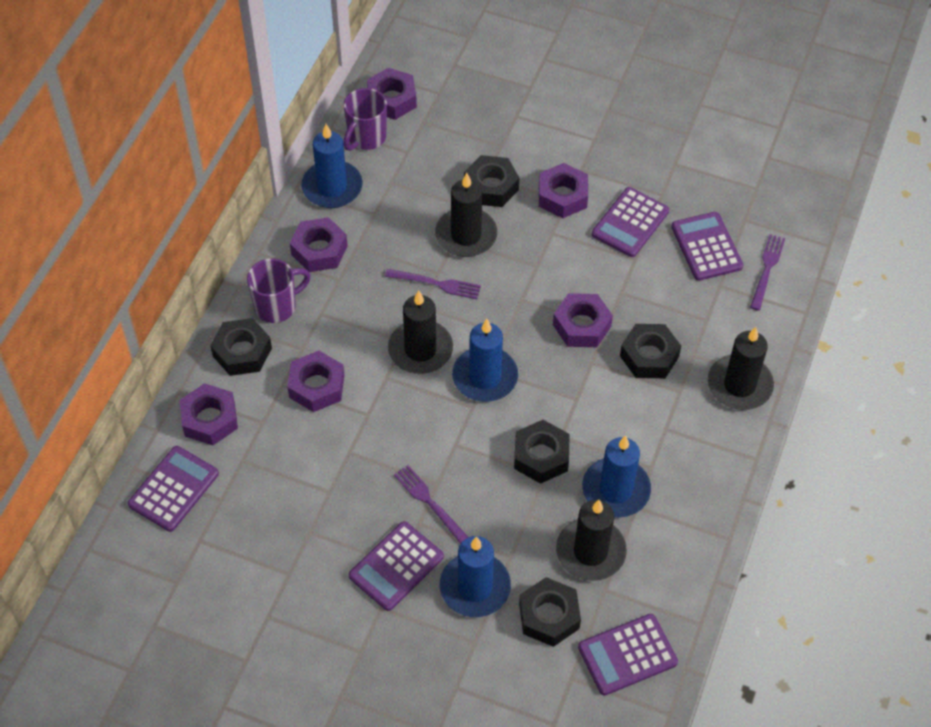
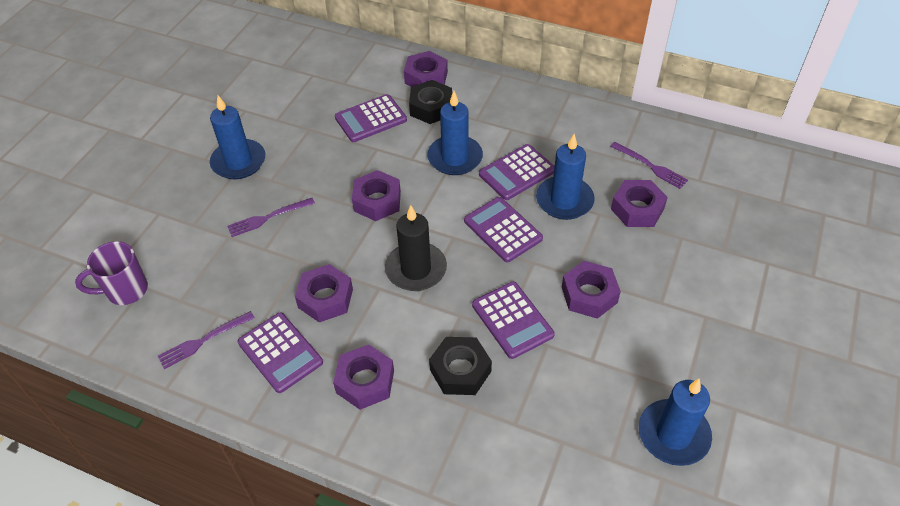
black candle: 4 -> 1
black nut: 5 -> 2
purple mug: 2 -> 1

